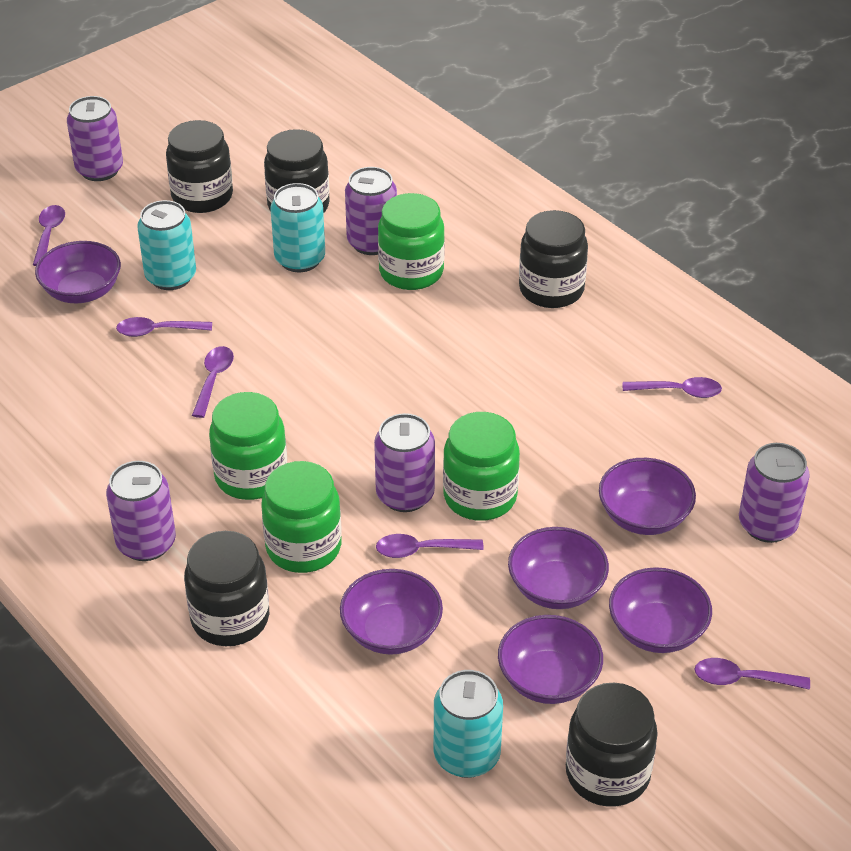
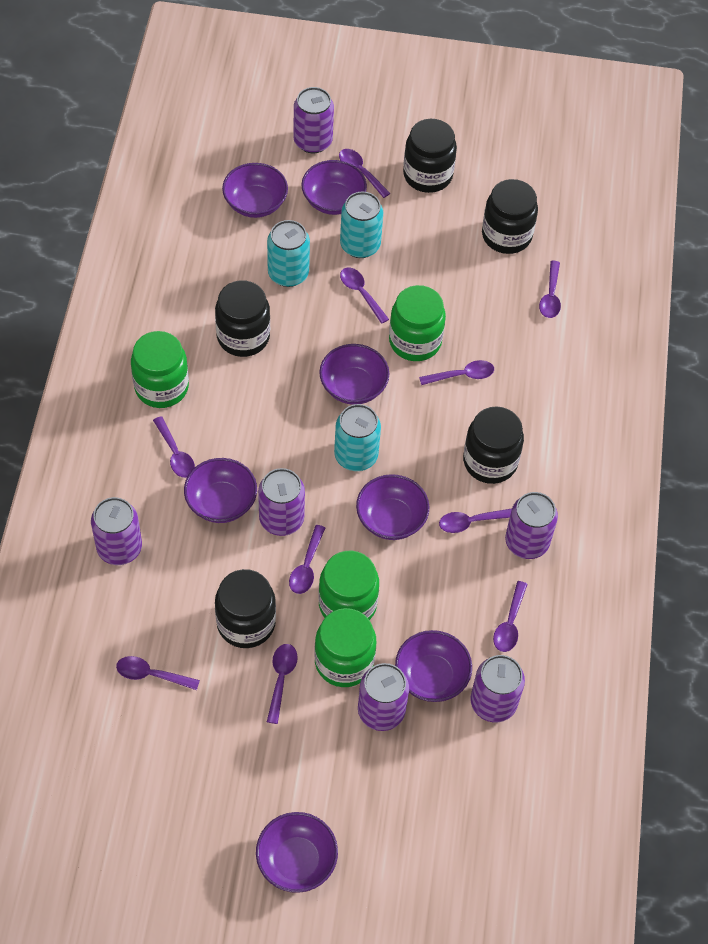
purple bowl: 6 -> 7
purple can: 5 -> 6
purple spoon: 6 -> 10

